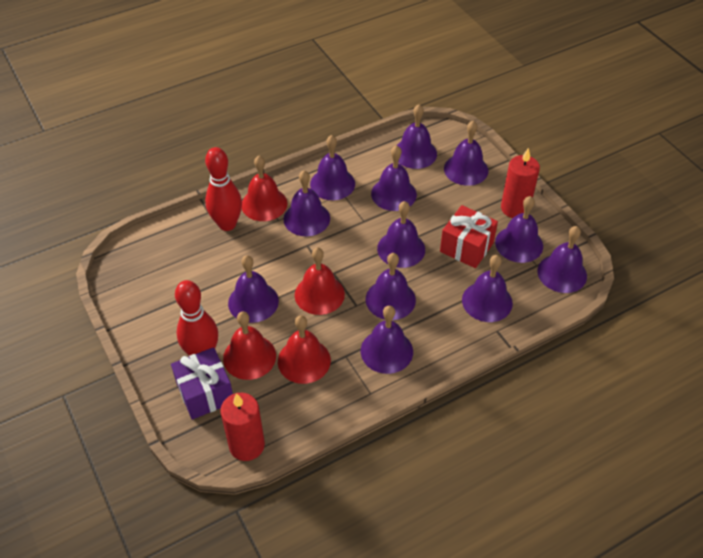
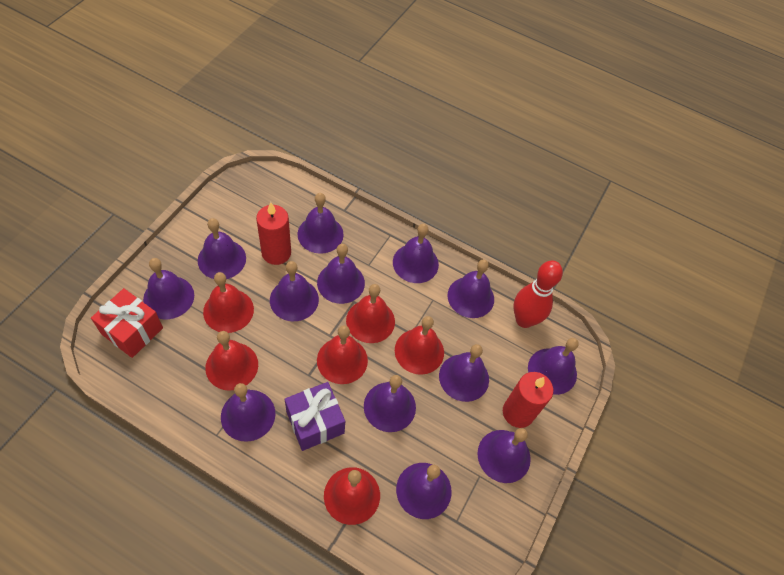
purple bell: 12 -> 13
red bell: 4 -> 6
red bowling pin: 2 -> 1

